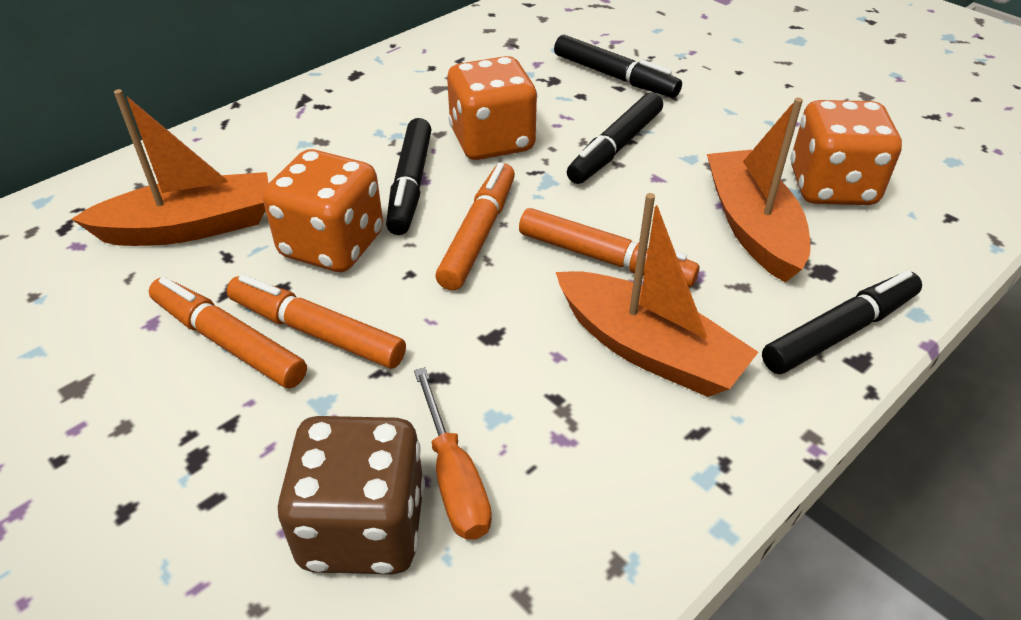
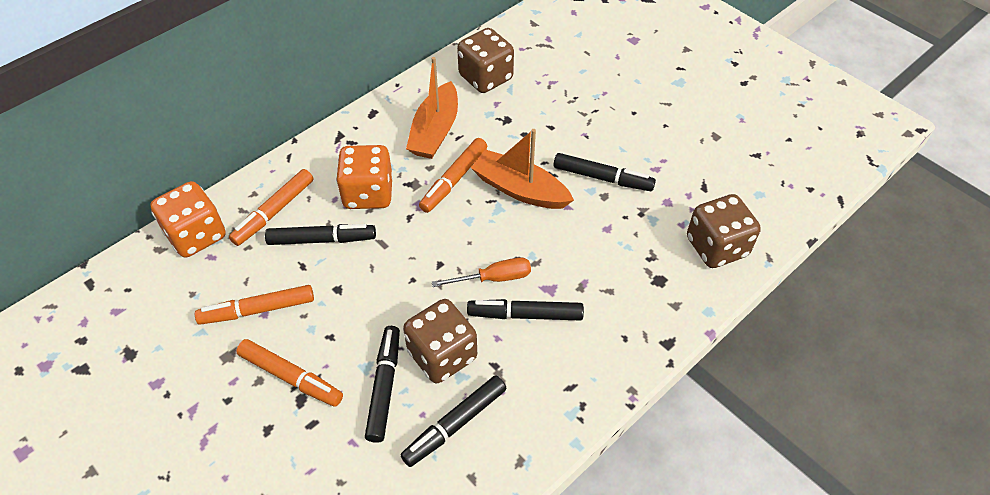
black marker: 4 -> 5
brown dice: 1 -> 3
orange boat: 3 -> 2
orange dice: 3 -> 2

